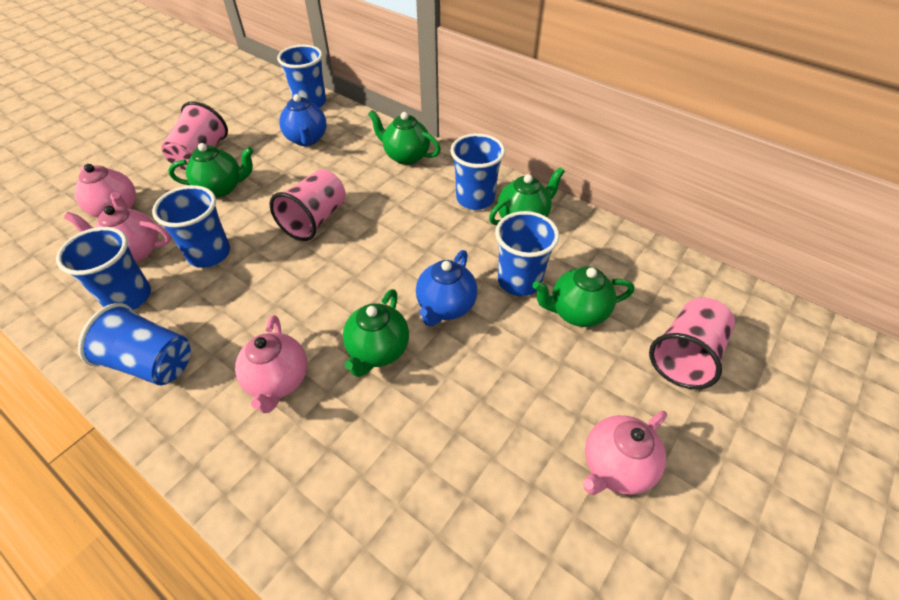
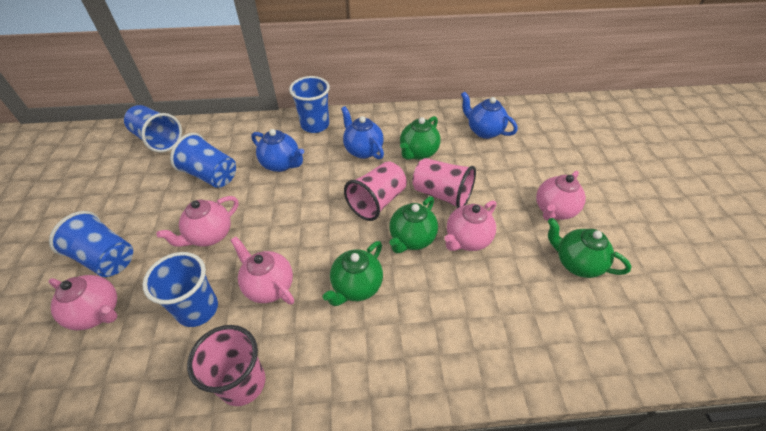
blue cup: 6 -> 5
blue teapot: 2 -> 3
green teapot: 5 -> 4
pink teapot: 4 -> 5

